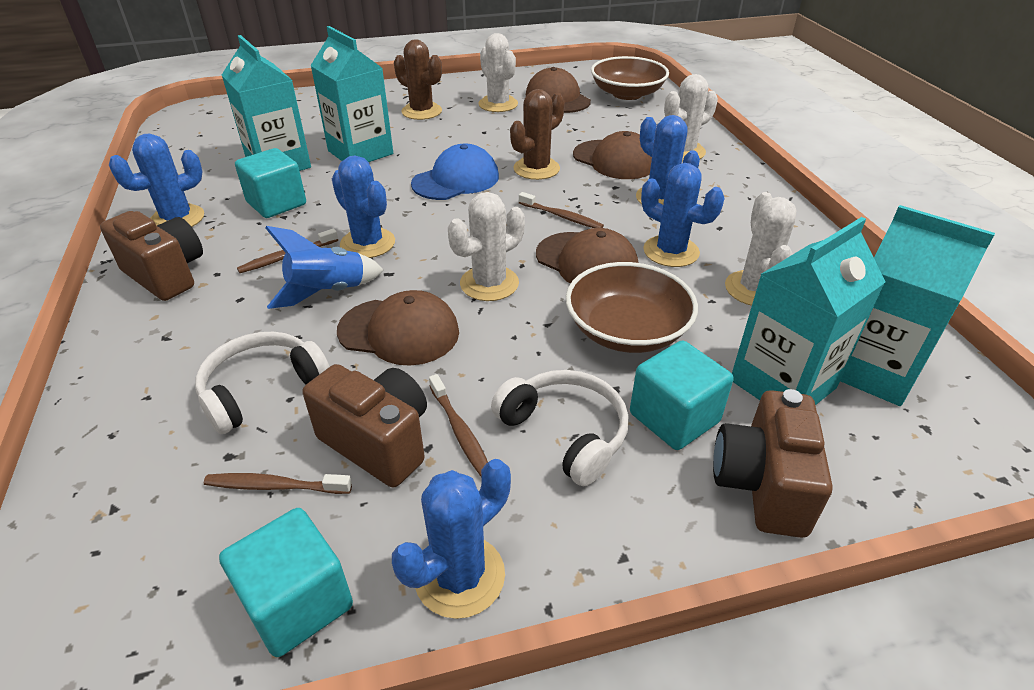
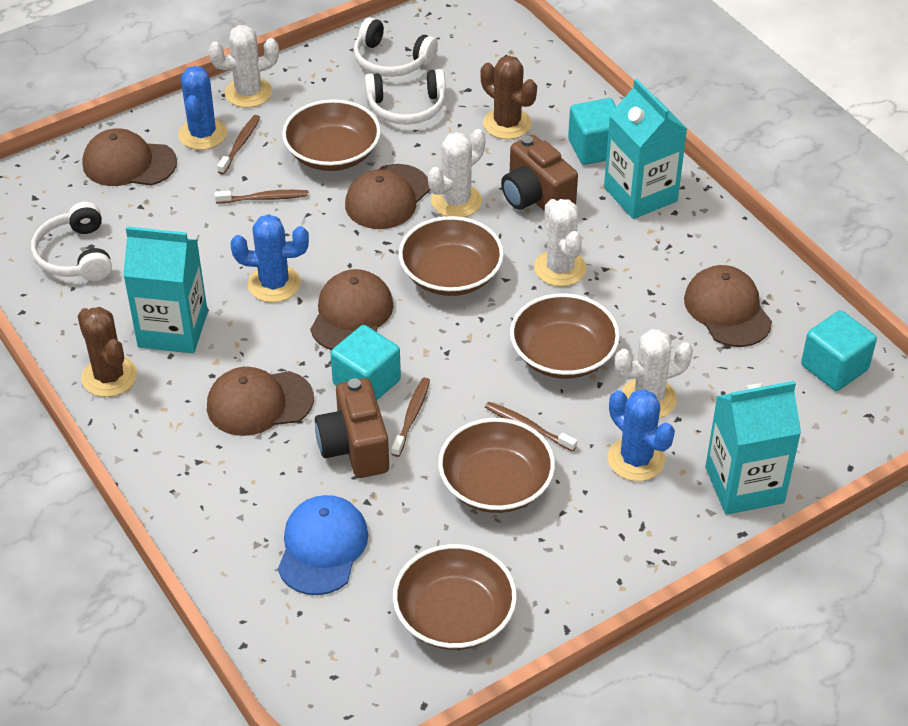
blue cactus: 5 -> 3
blue rocket: 1 -> 0
brown bowl: 2 -> 5
brown camera: 3 -> 2
brown cap: 4 -> 5
turquoise carton: 4 -> 3
white headphones: 2 -> 3

